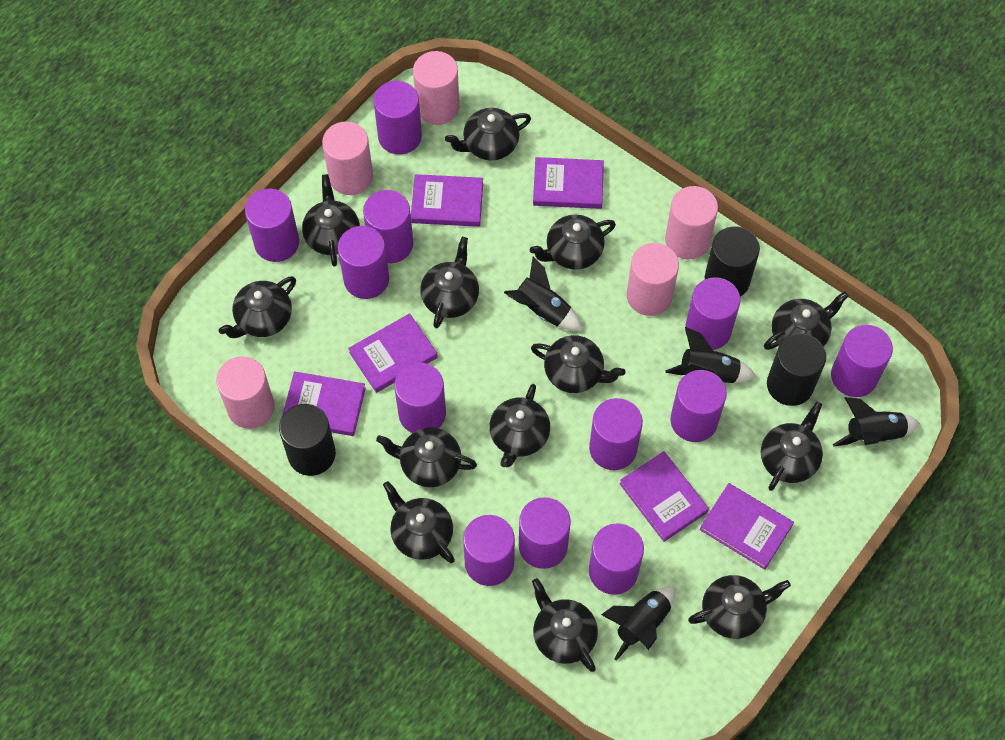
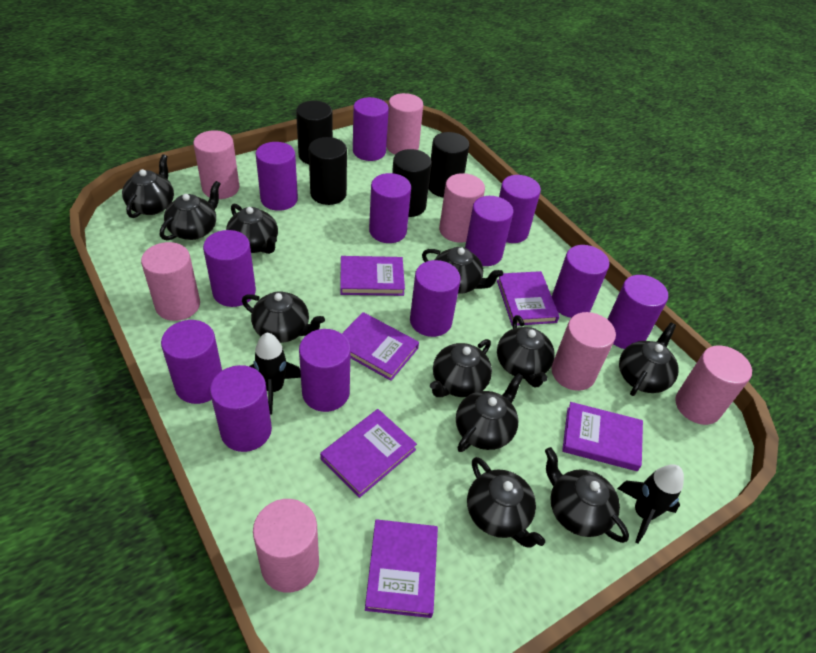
black cylinder: 3 -> 4
black rocket: 4 -> 2
black teapot: 13 -> 11
pink cylinder: 5 -> 7

